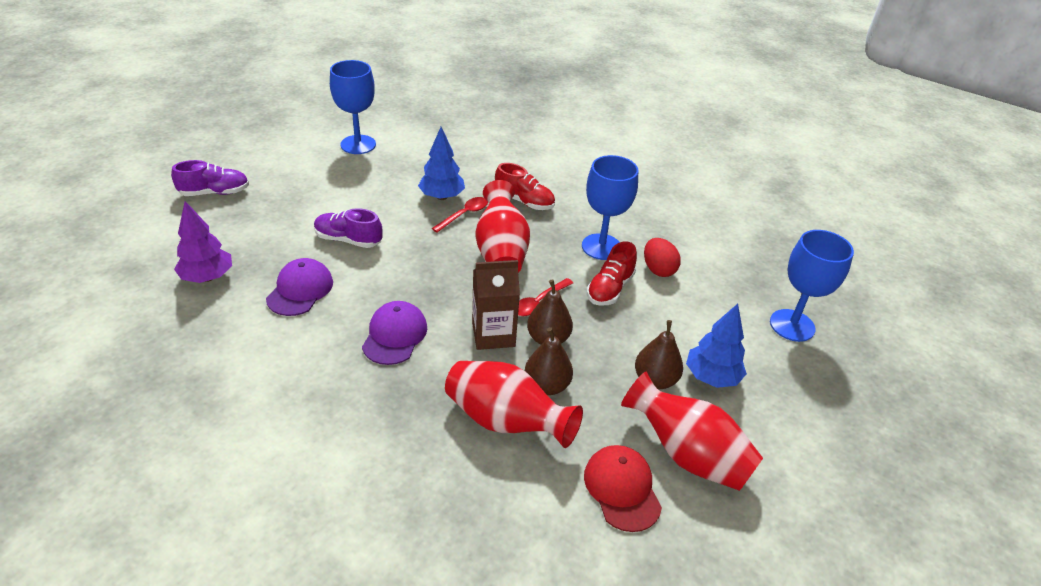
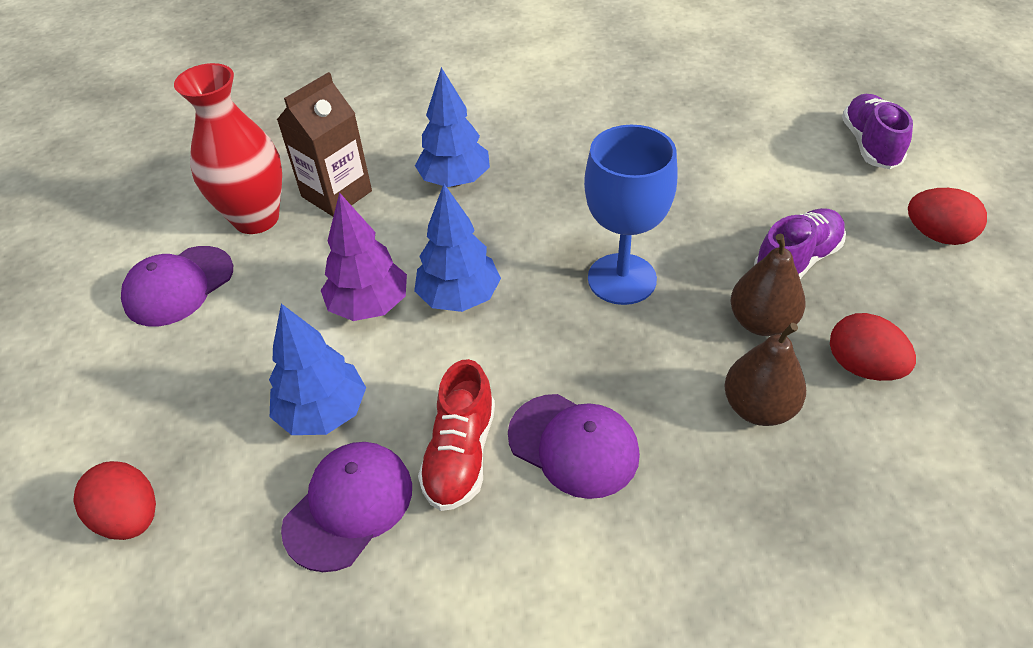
blue goblet: 3 -> 1
blue tree: 2 -> 3
brown pear: 3 -> 2
purple cap: 2 -> 3
red cap: 1 -> 0
red egg: 1 -> 3
red shoe: 2 -> 1
red spoon: 2 -> 0
red vase: 3 -> 1

